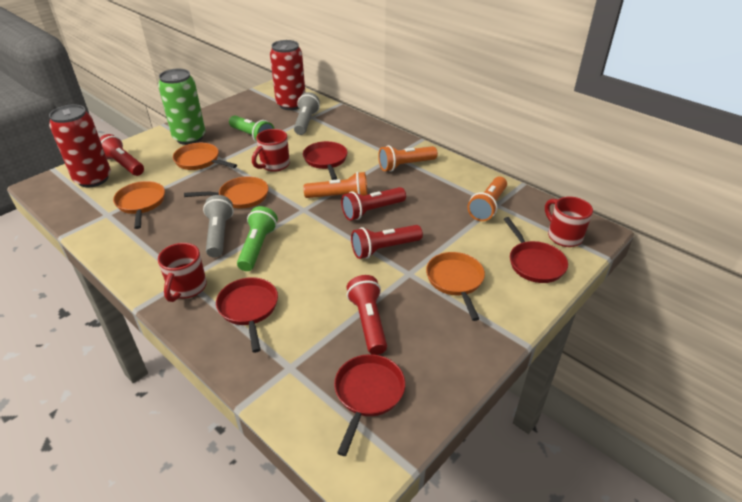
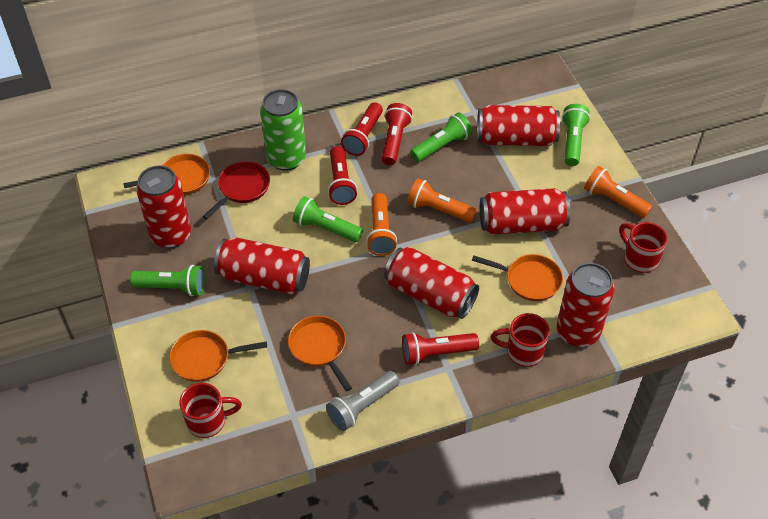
green flashlight: 2 -> 4
grey flashlight: 2 -> 1
red can: 2 -> 6
red pan: 4 -> 1

